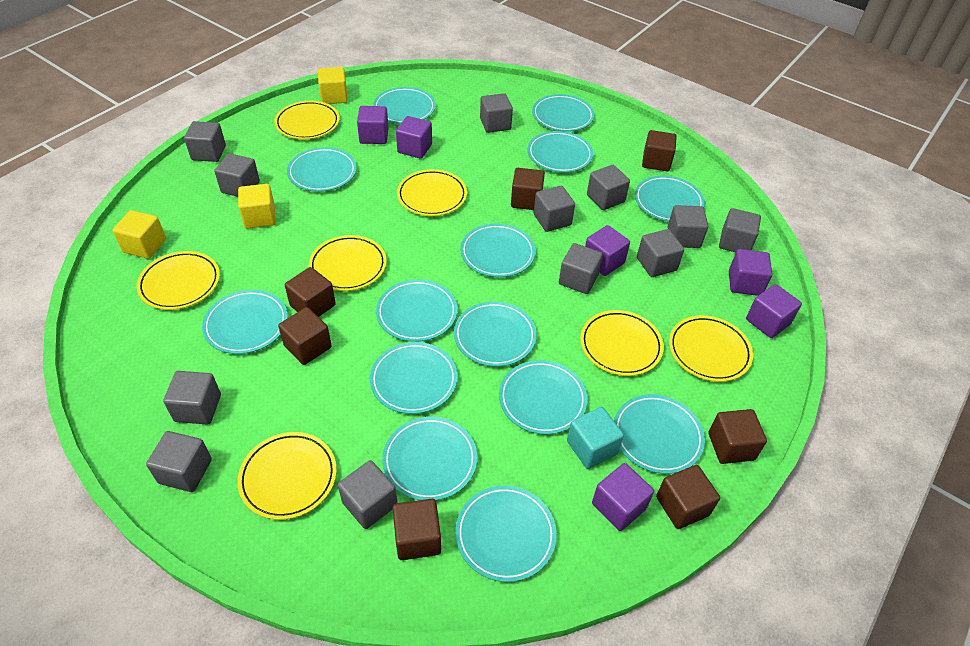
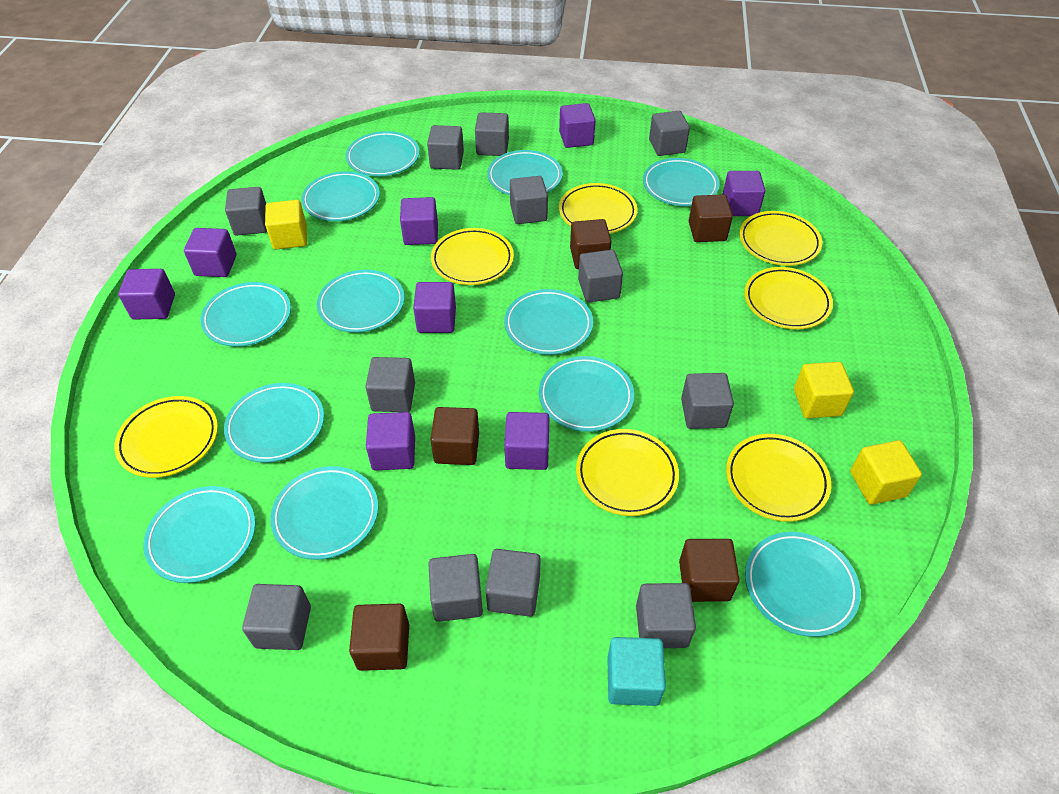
brown cube: 7 -> 5
purple cube: 6 -> 8
turquoise plate: 14 -> 12

